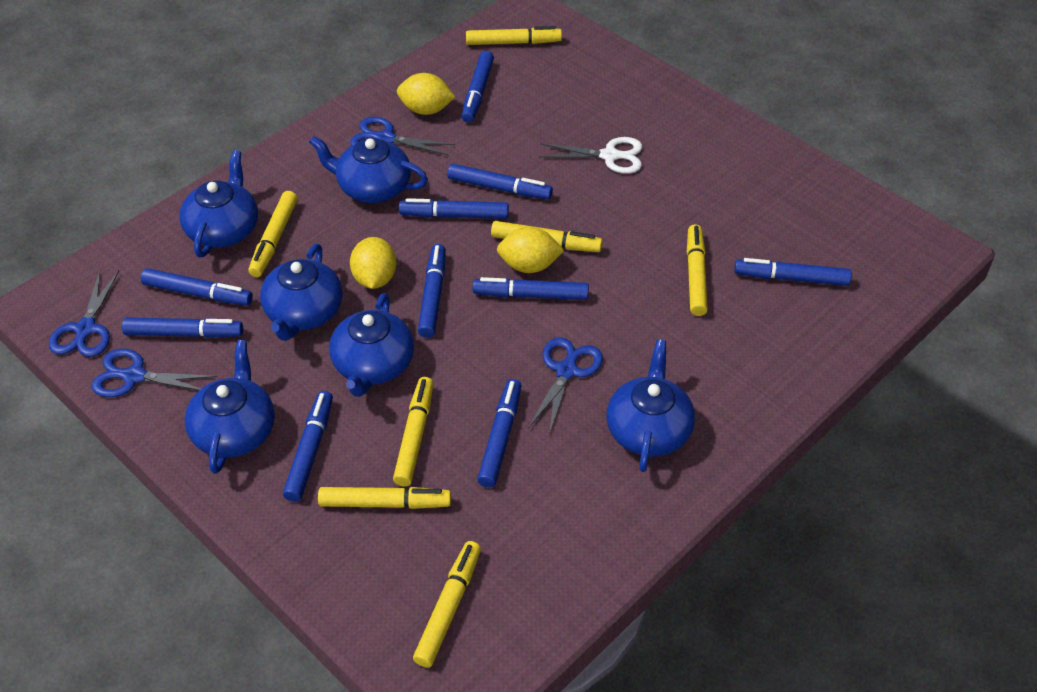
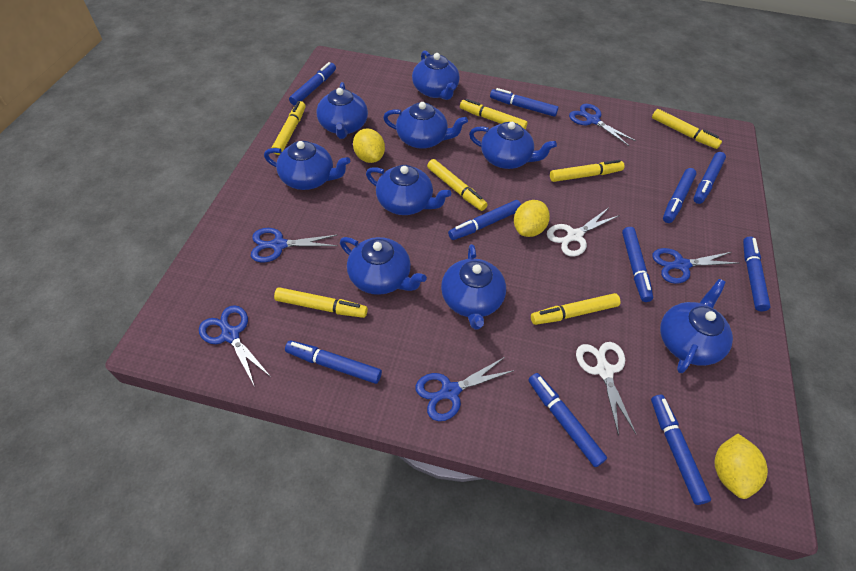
blue scissors: 4 -> 5
blue teapot: 6 -> 9
white scissors: 1 -> 2

